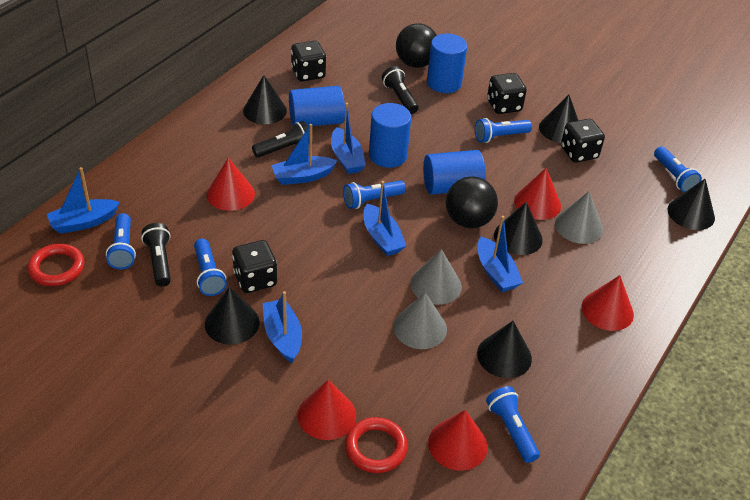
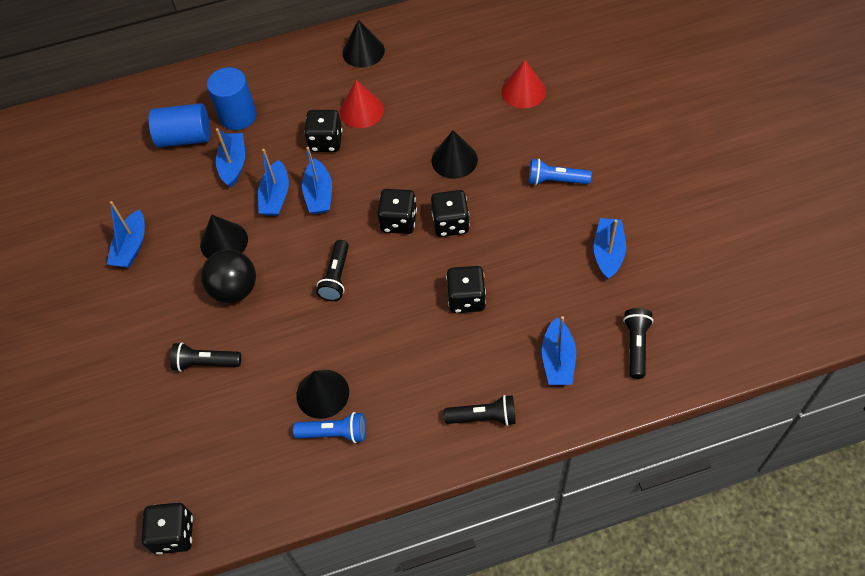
black ball: 2 -> 1
black cone: 6 -> 4
black dice: 4 -> 5
black flashlight: 3 -> 4
blue cylinder: 4 -> 2
blue flashlight: 6 -> 2
grey cone: 3 -> 0
red cone: 5 -> 2
red ring: 2 -> 0

